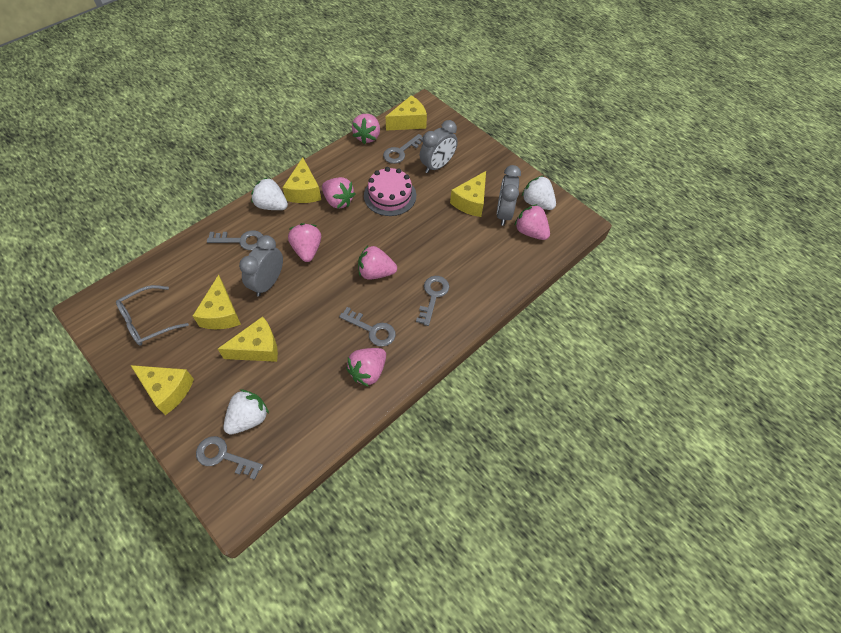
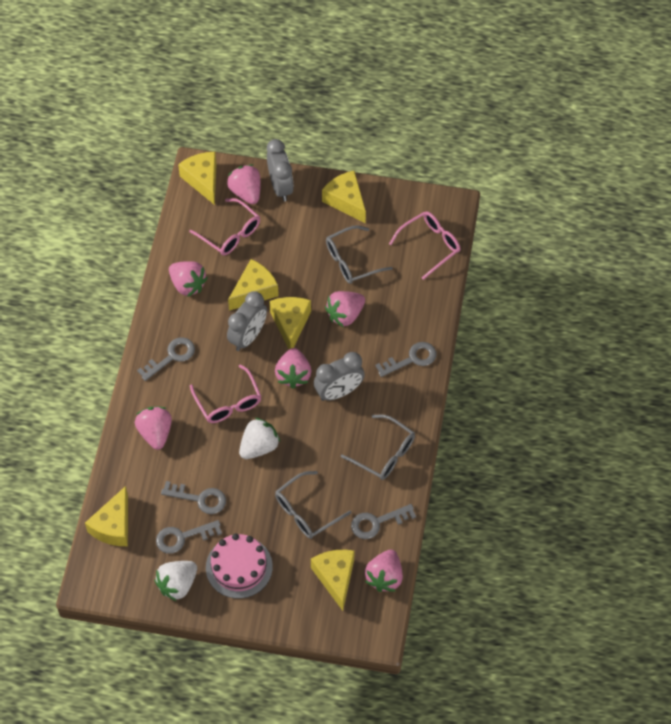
grey glasses: 1 -> 3
pink glasses: 0 -> 3
white strawberry: 3 -> 2

